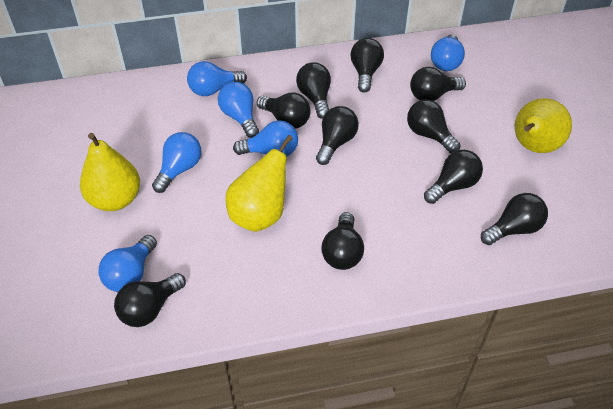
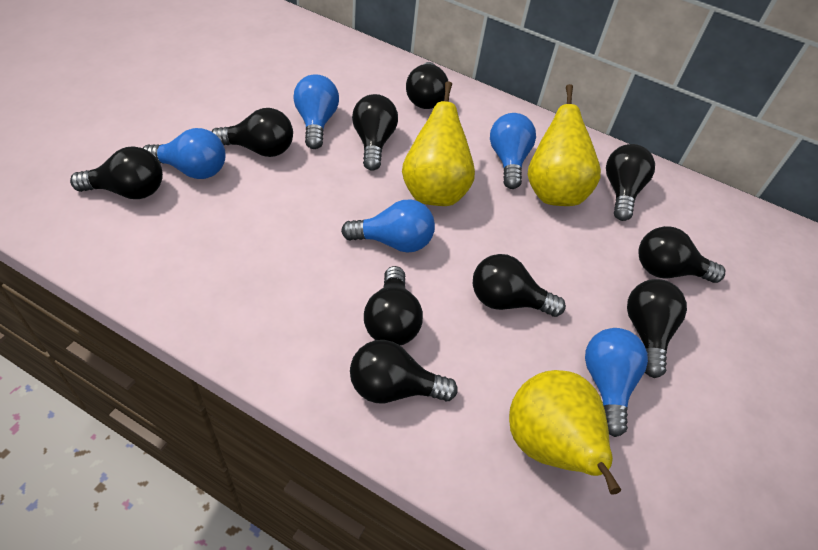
blue light bulb: 6 -> 5

